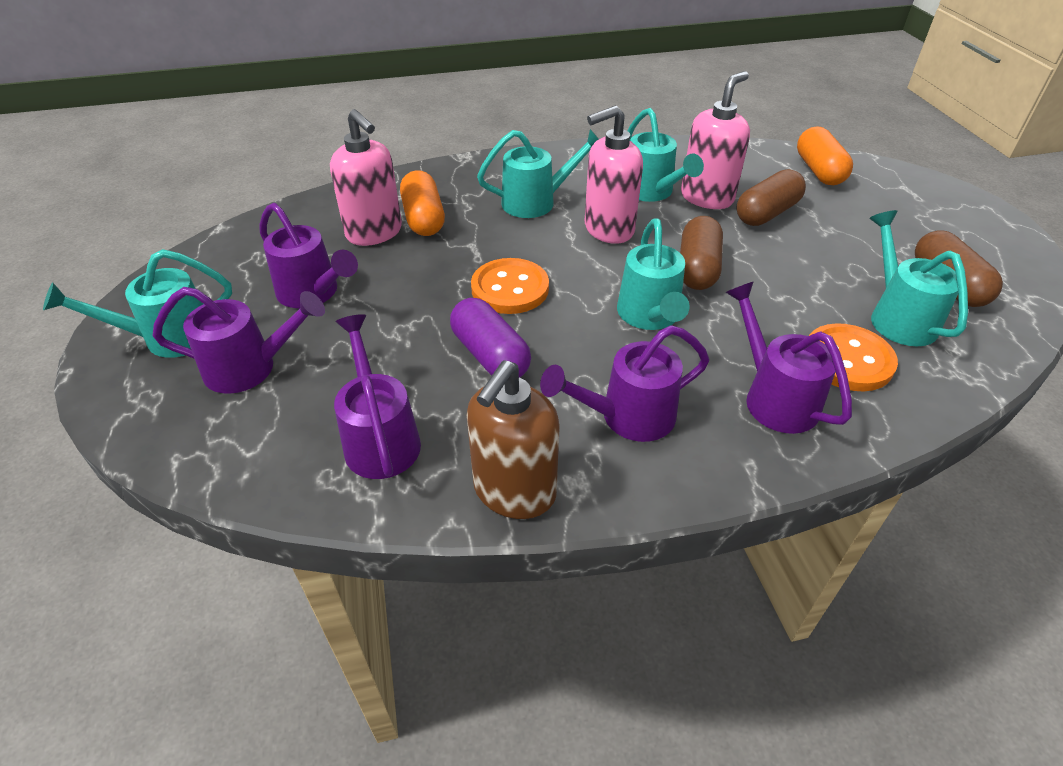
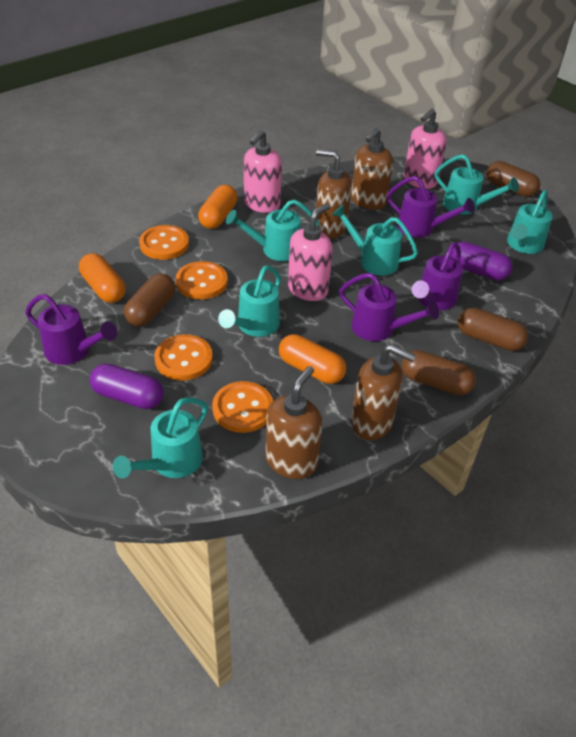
brown capsule: 3 -> 4
brown soap dispenser: 1 -> 4
orange button: 2 -> 4
orange capsule: 2 -> 3
purple capsule: 1 -> 2
purple watering can: 5 -> 4
turquoise watering can: 5 -> 6

